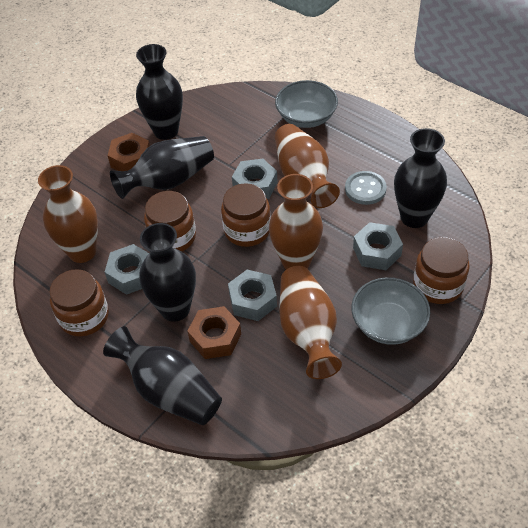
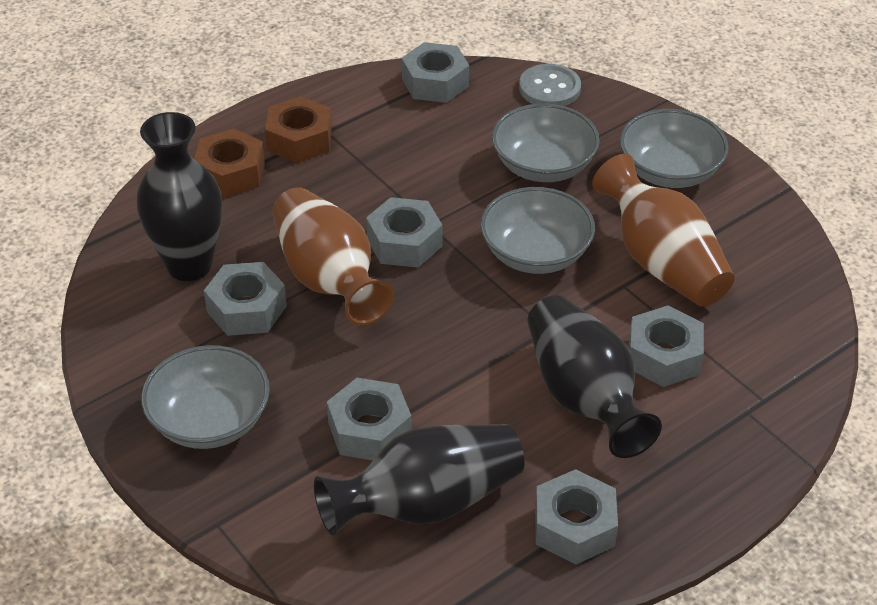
black vase: 5 -> 3
brown jar: 4 -> 0
brown vase: 4 -> 2
grey bowl: 2 -> 4
grey nut: 4 -> 6

